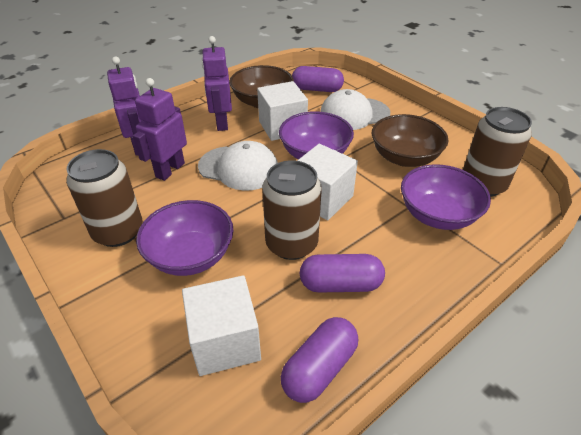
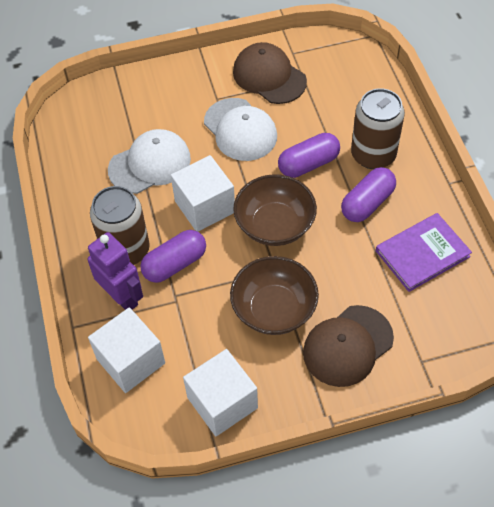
brown can: 3 -> 2
brown cap: 0 -> 2
purple book: 0 -> 1
purple bowl: 3 -> 0
purple robot: 3 -> 1

